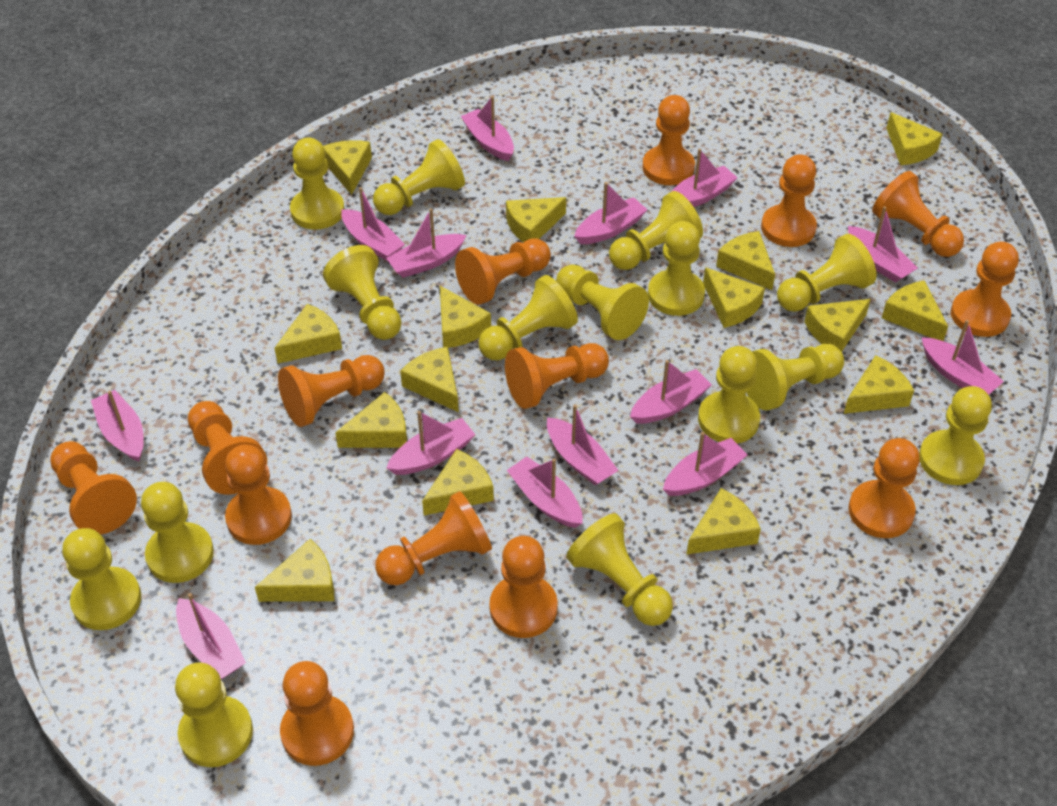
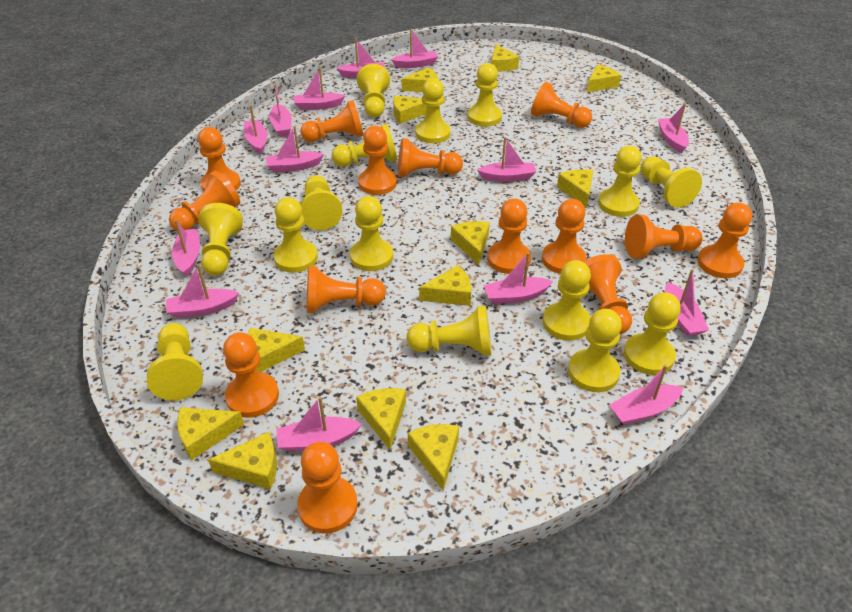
yellow cheese: 15 -> 12

